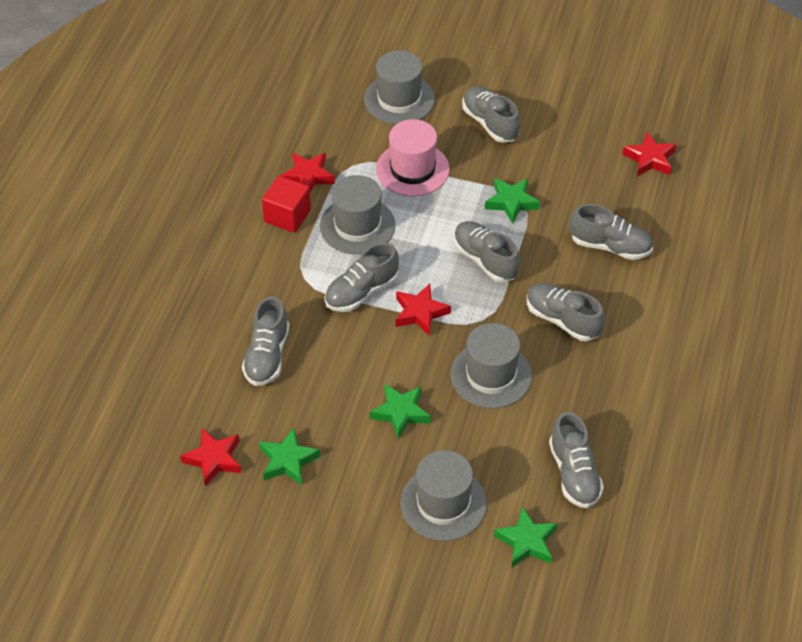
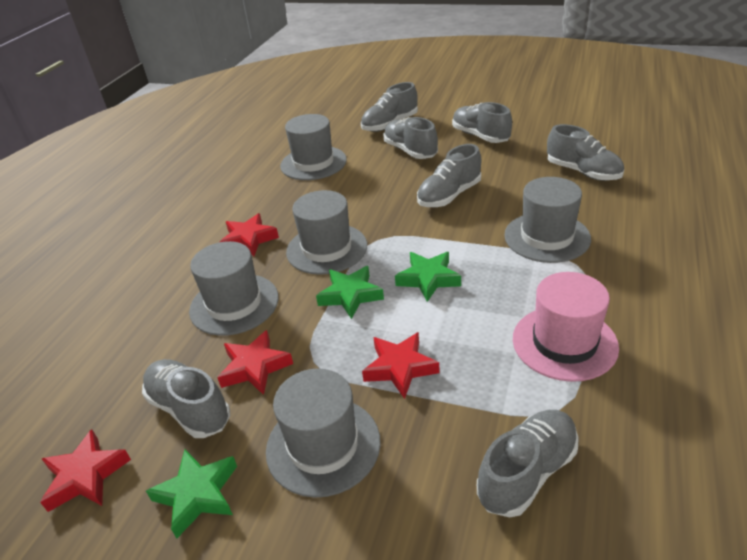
green star: 4 -> 3
grey hat: 4 -> 5
red cube: 1 -> 0

